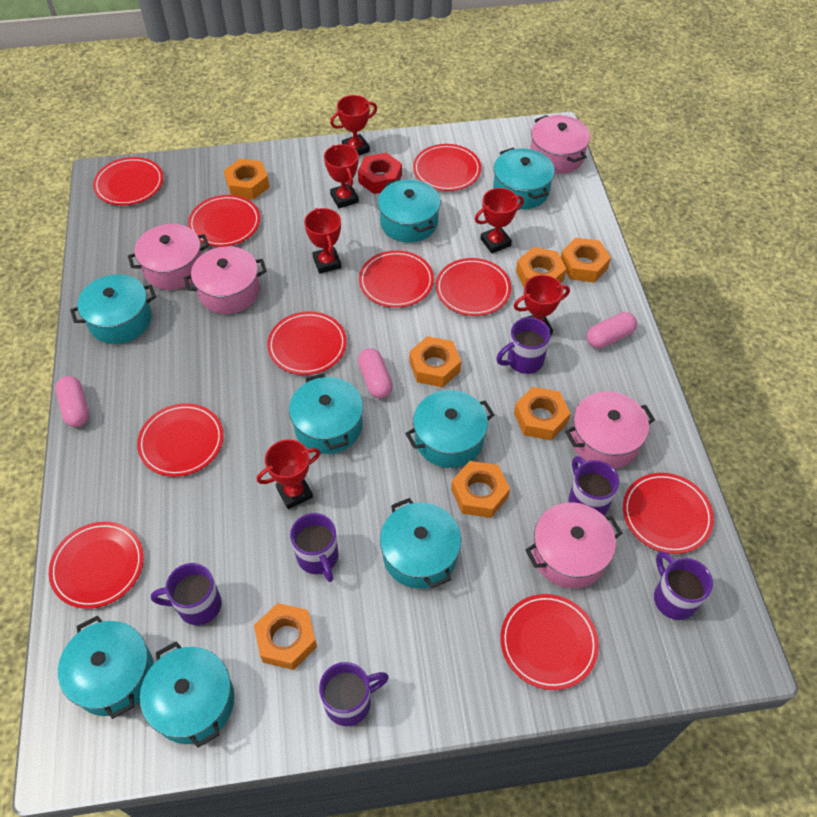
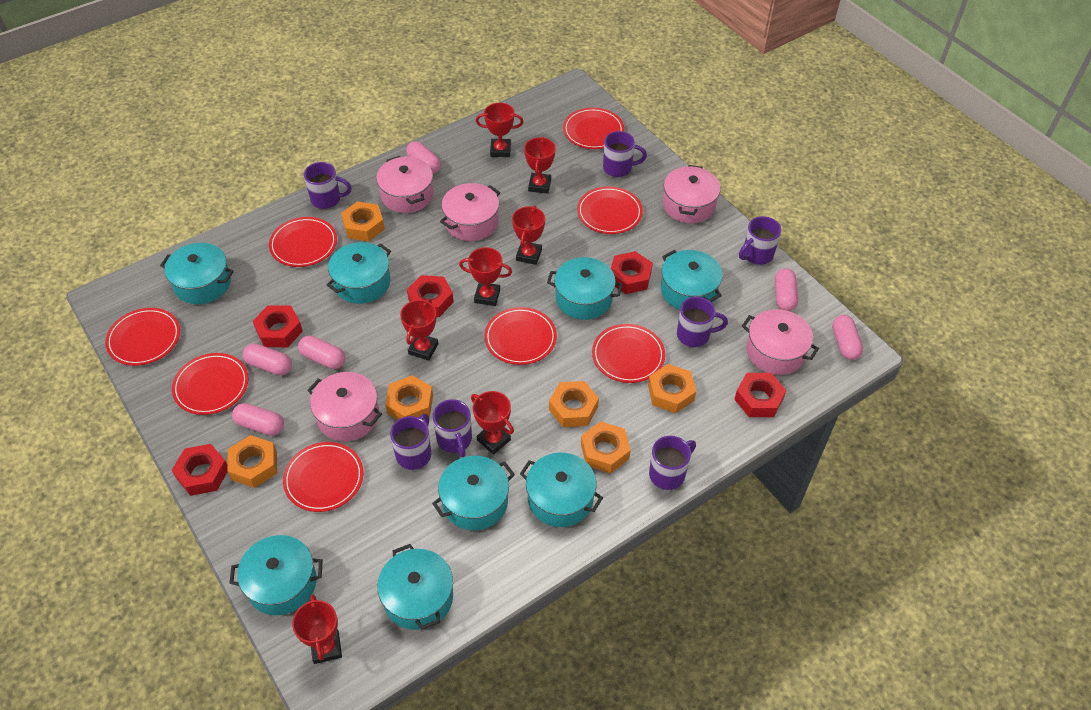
orange nut: 7 -> 6
pink capsule: 3 -> 6
purple mug: 6 -> 7
red nut: 1 -> 5
red plate: 10 -> 8
red trophy: 6 -> 7

